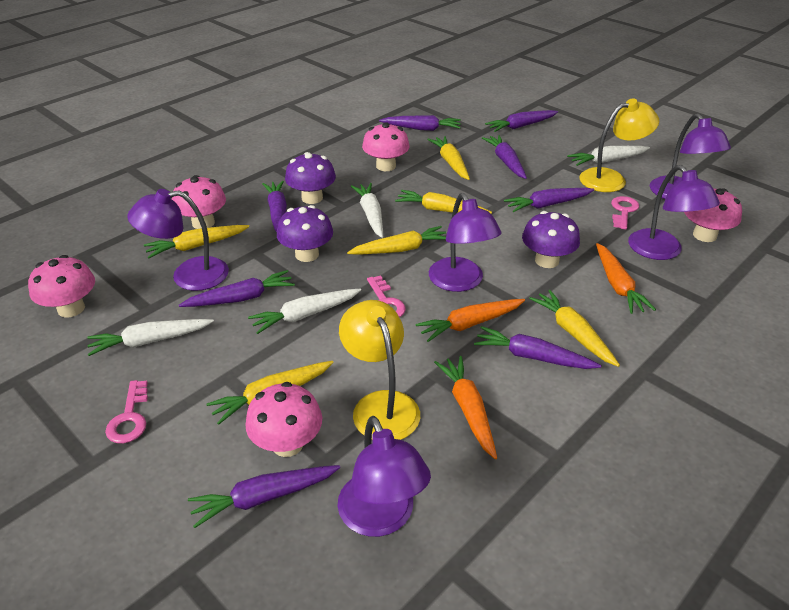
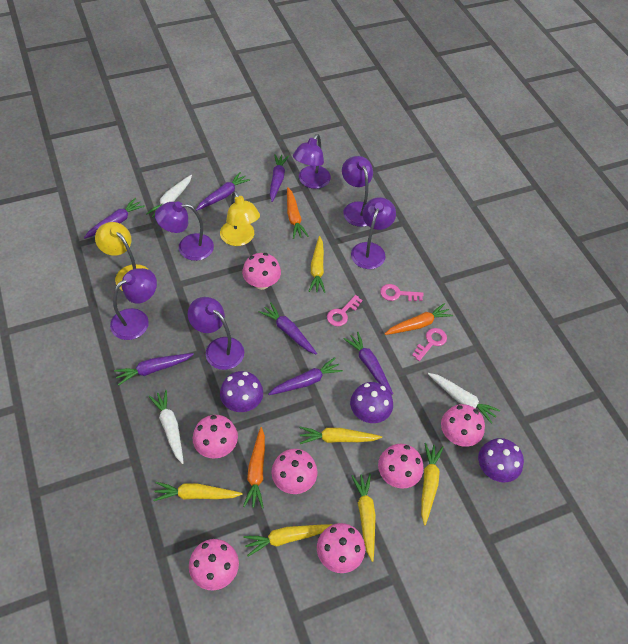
pink mushroom: 5 -> 7
purple carrot: 8 -> 7
purple lamp: 5 -> 6
white carrot: 4 -> 3

